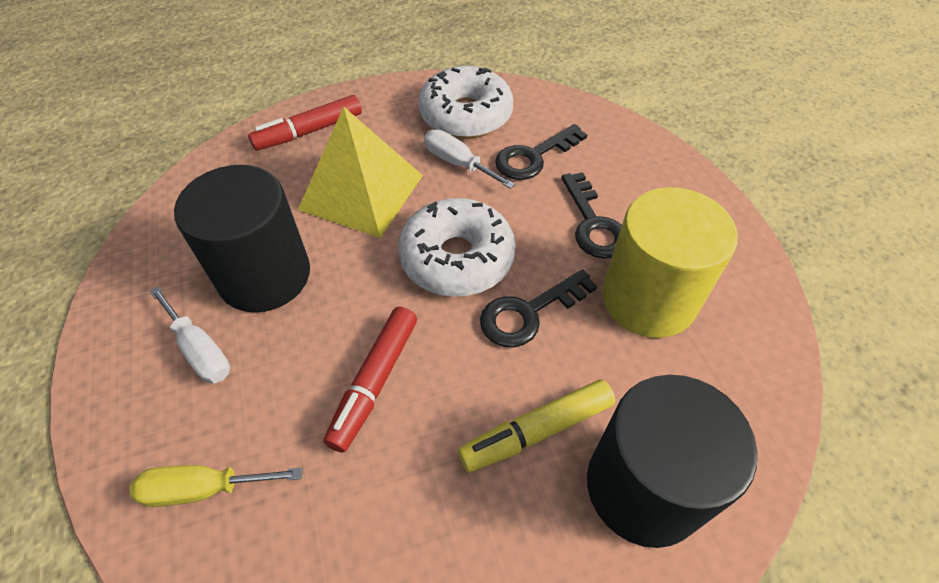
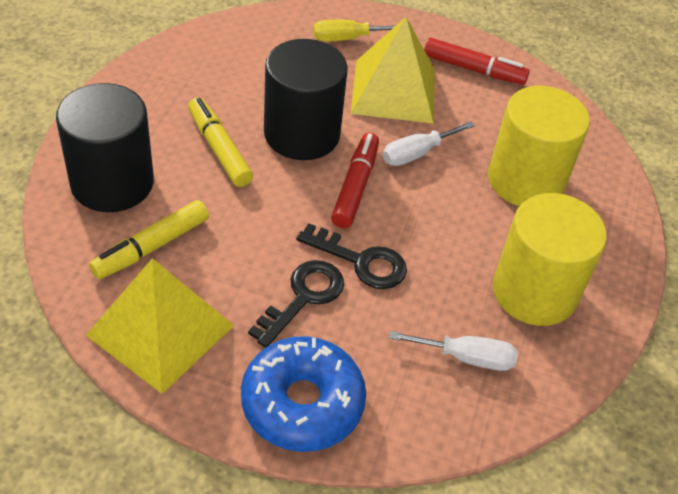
black key: 3 -> 2
blue donut: 0 -> 1
white donut: 2 -> 0
yellow cylinder: 1 -> 2
yellow marker: 1 -> 2
yellow pyramid: 1 -> 2

